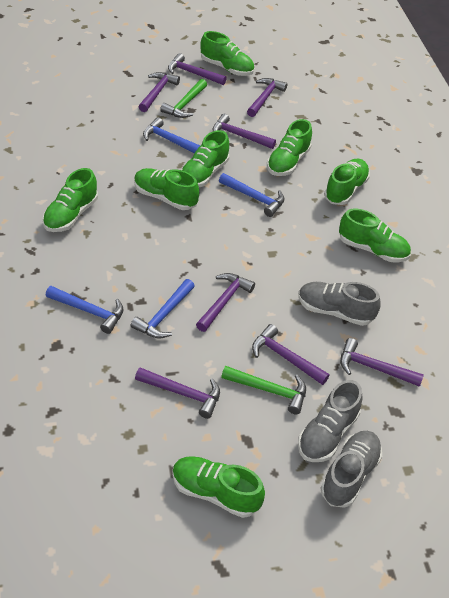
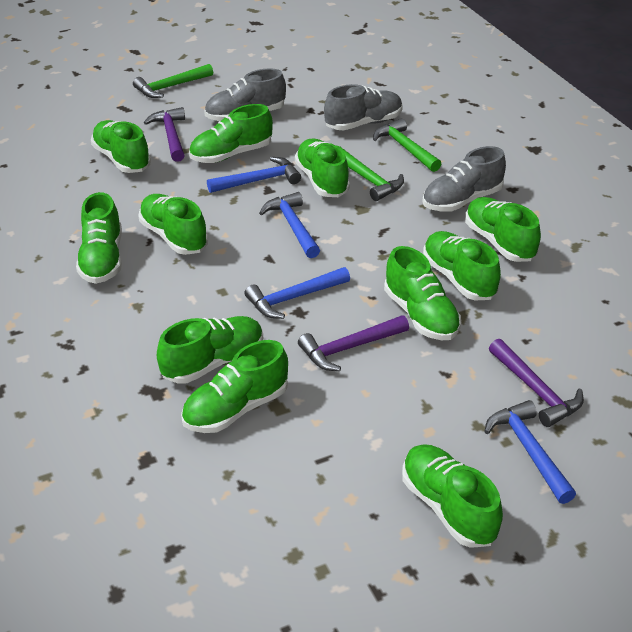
green hammer: 2 -> 3
green shoe: 8 -> 11
purple hammer: 8 -> 3

